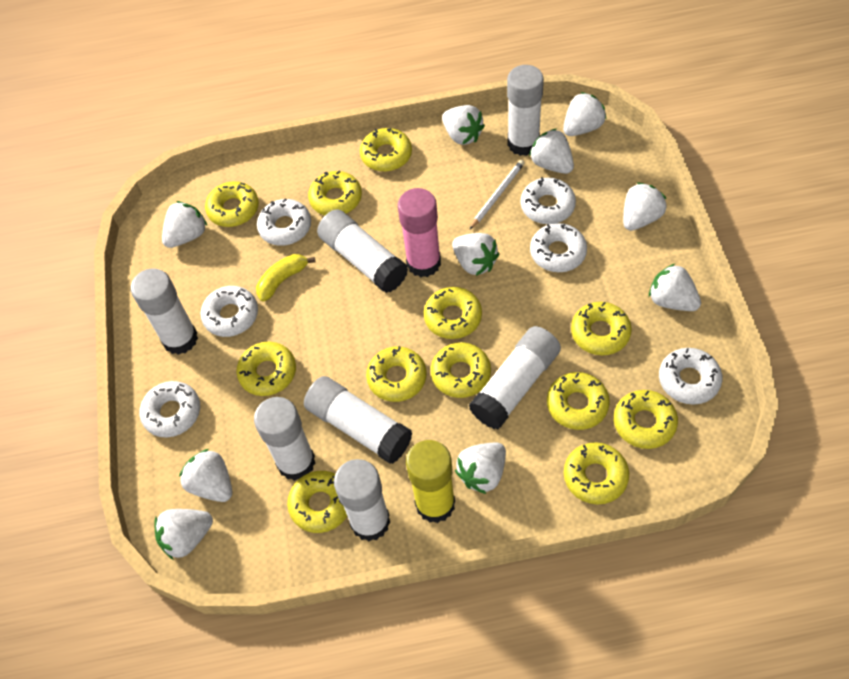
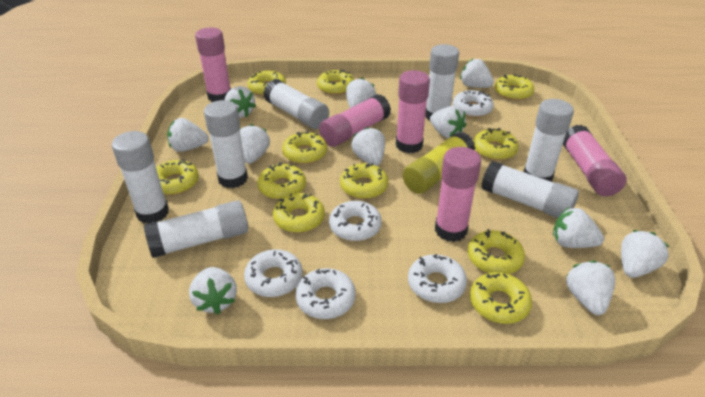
pink glue stick: 1 -> 5
white donut: 6 -> 5
white pencil: 1 -> 0
white strawberry: 10 -> 11
yellow banana: 1 -> 0
yellow donut: 12 -> 11

